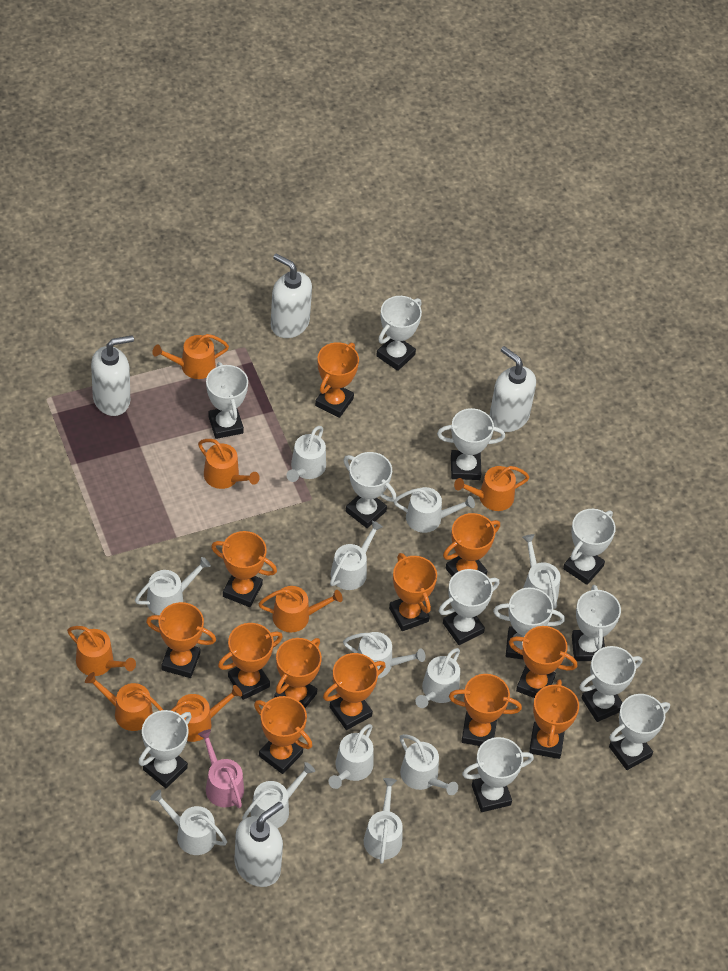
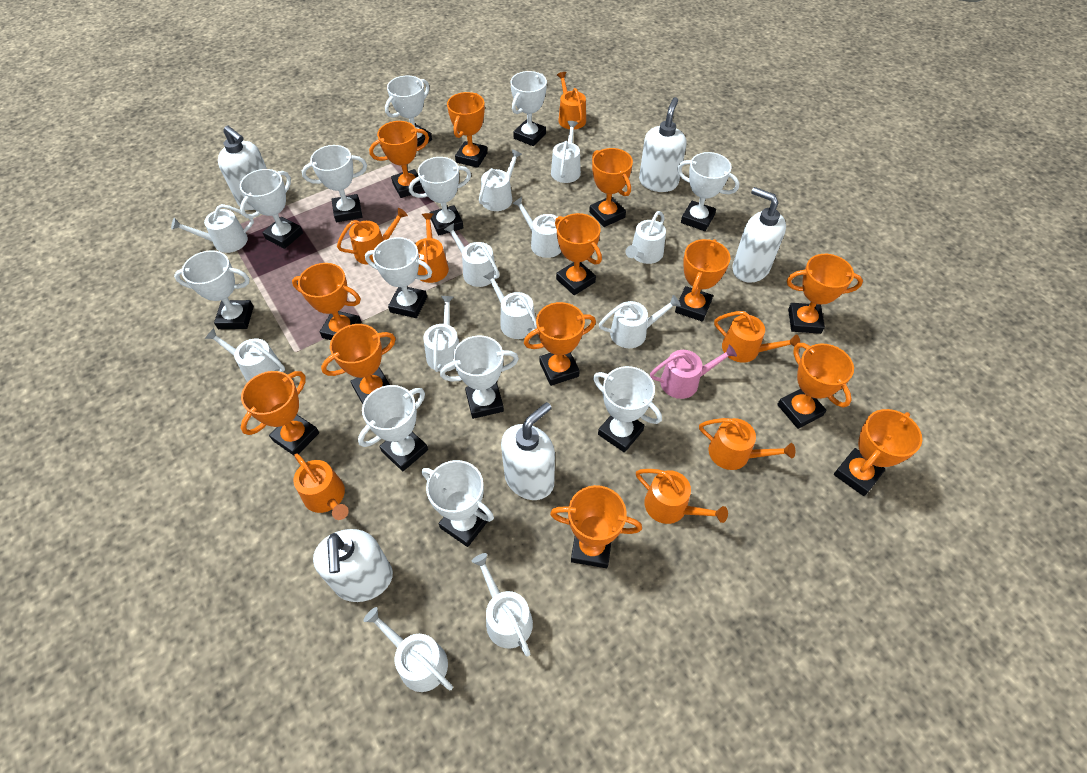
orange trophy: 12 -> 13
white soap dispenser: 4 -> 5

